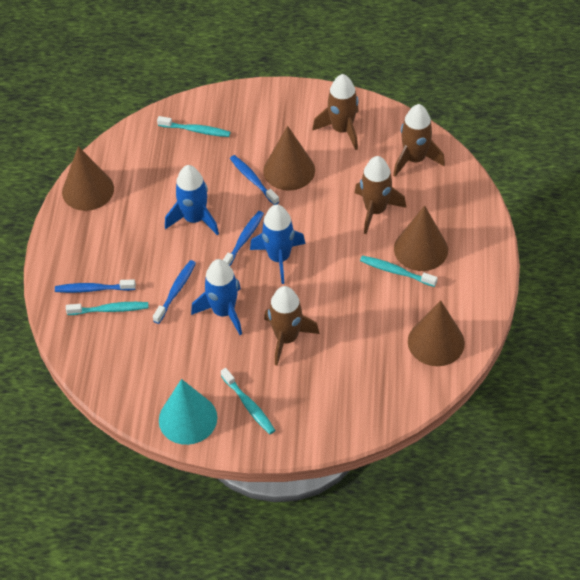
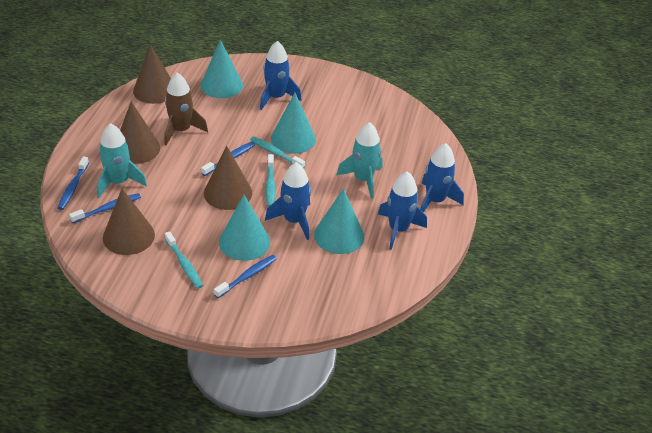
blue rocket: 3 -> 4
brown rocket: 4 -> 1
turquoise cone: 1 -> 4
turquoise rocket: 0 -> 2
turquoise toothbrush: 4 -> 3

